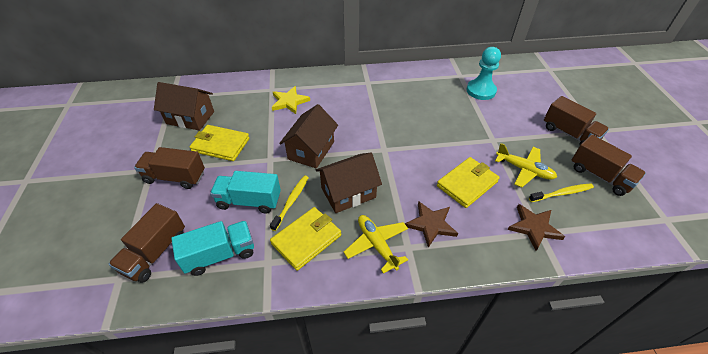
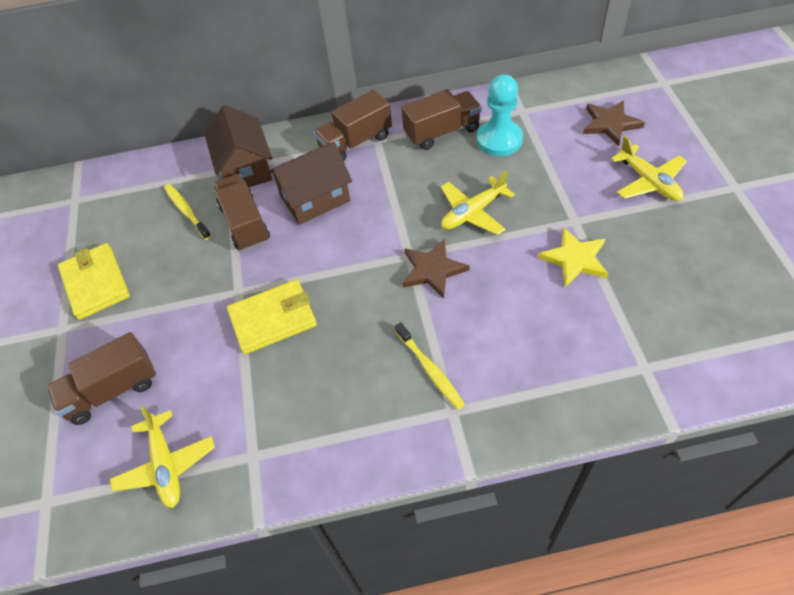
brown house: 3 -> 2
turquoise truck: 2 -> 0
yellow plane: 2 -> 3
yellow wallet: 3 -> 2

